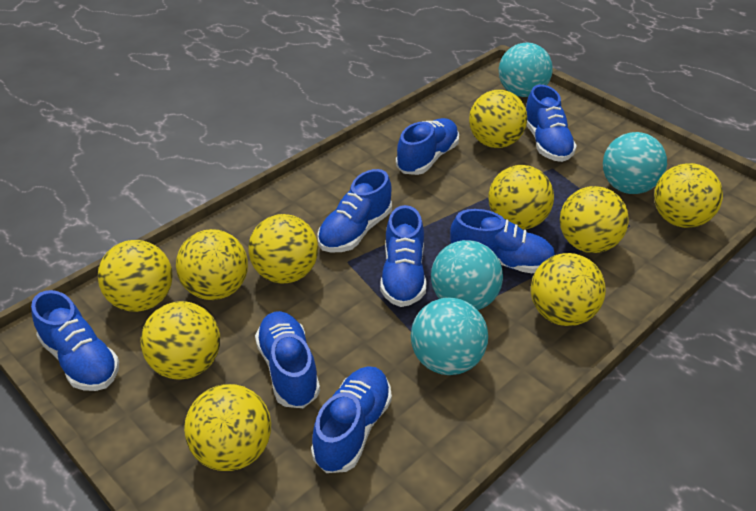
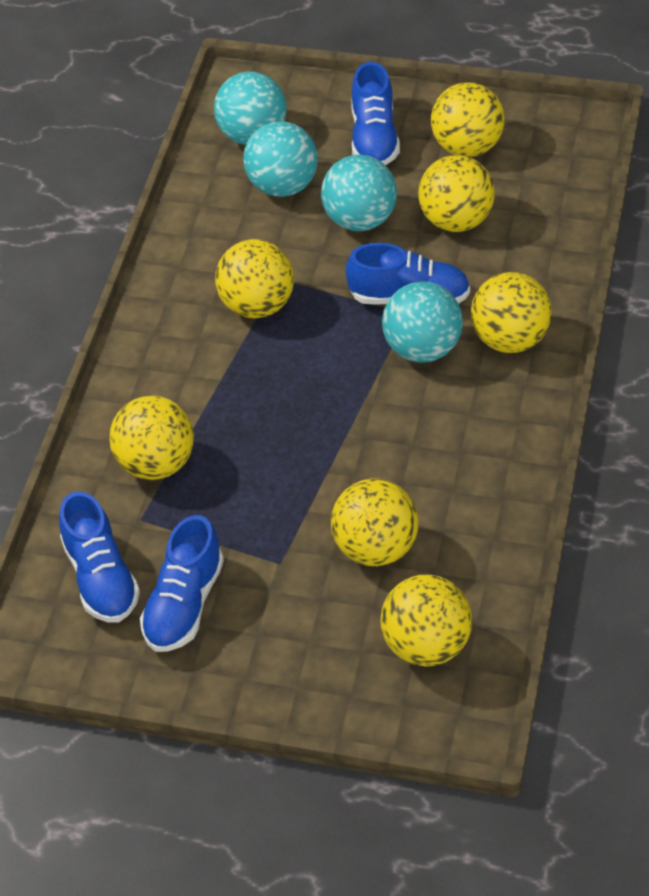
blue shoe: 8 -> 4
yellow ball: 10 -> 7

